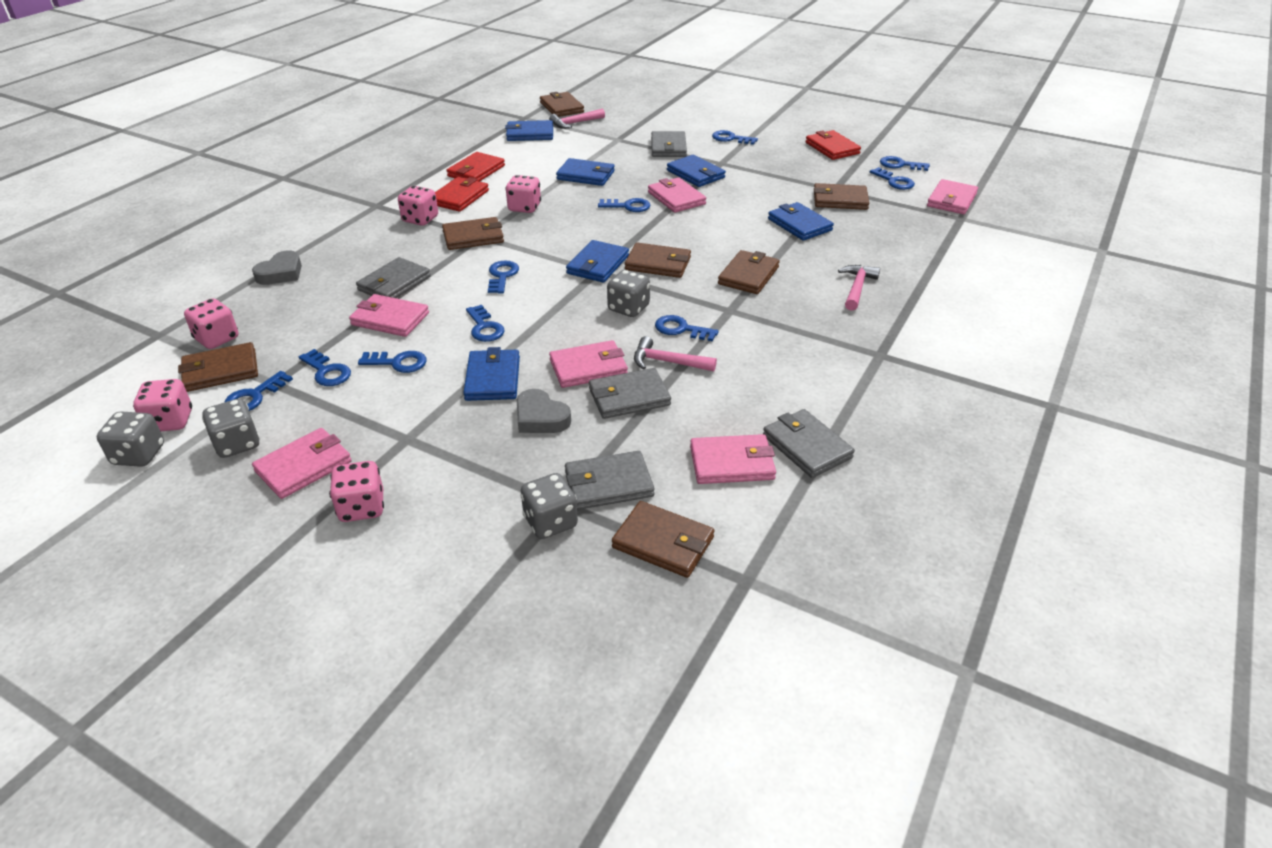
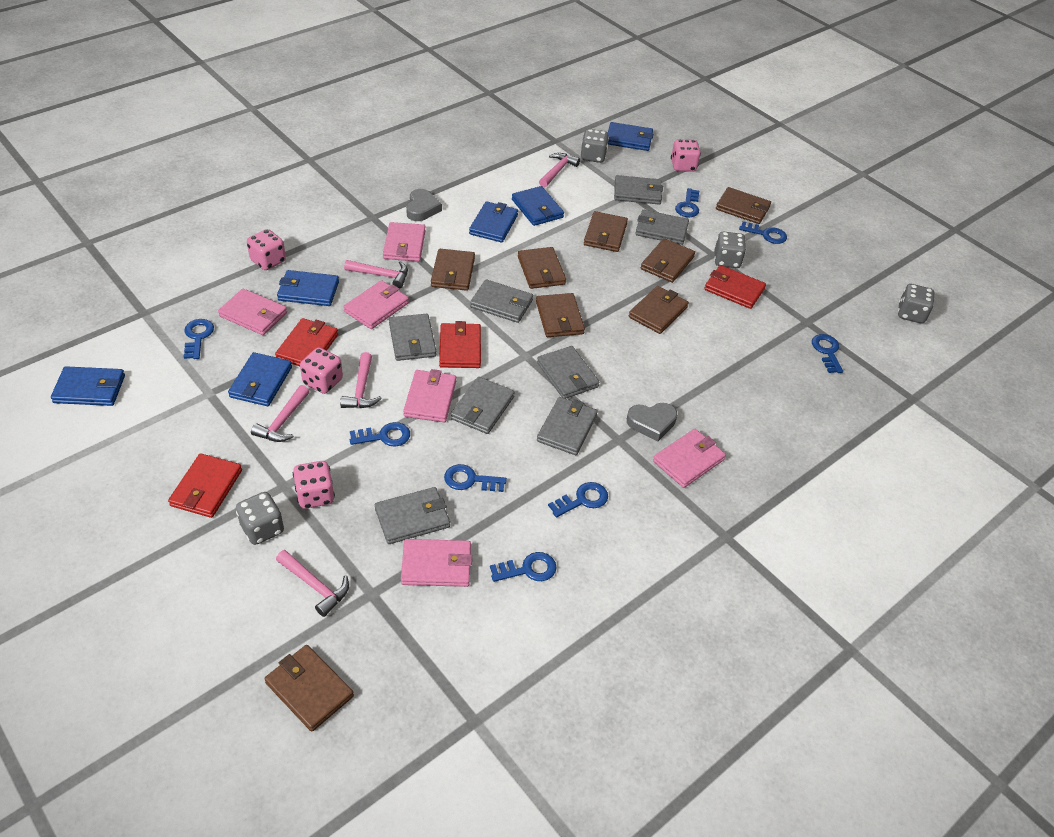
blue key: 10 -> 8
brown wallet: 7 -> 8
grey wallet: 5 -> 8
pink dice: 5 -> 4
pink hammer: 3 -> 5
red wallet: 3 -> 4

